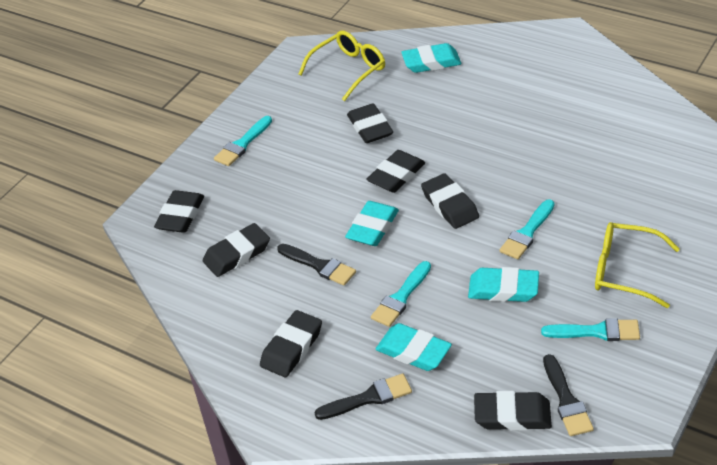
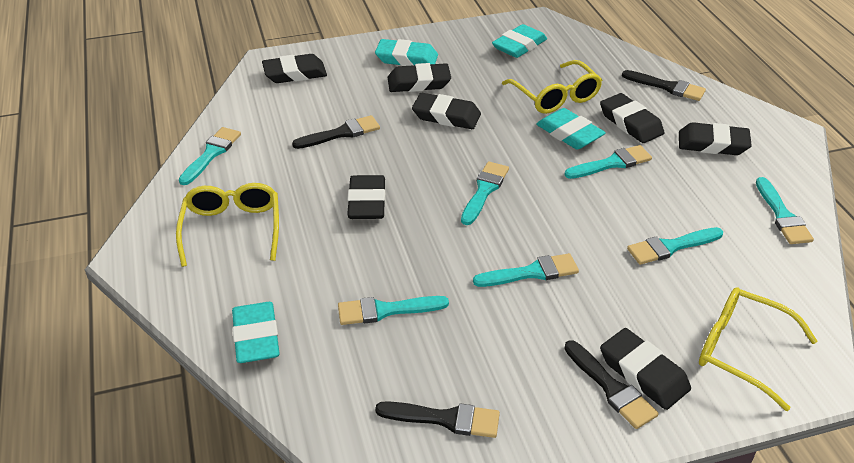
black brush: 3 -> 4
turquoise brush: 4 -> 7
yellow glasses: 2 -> 3

